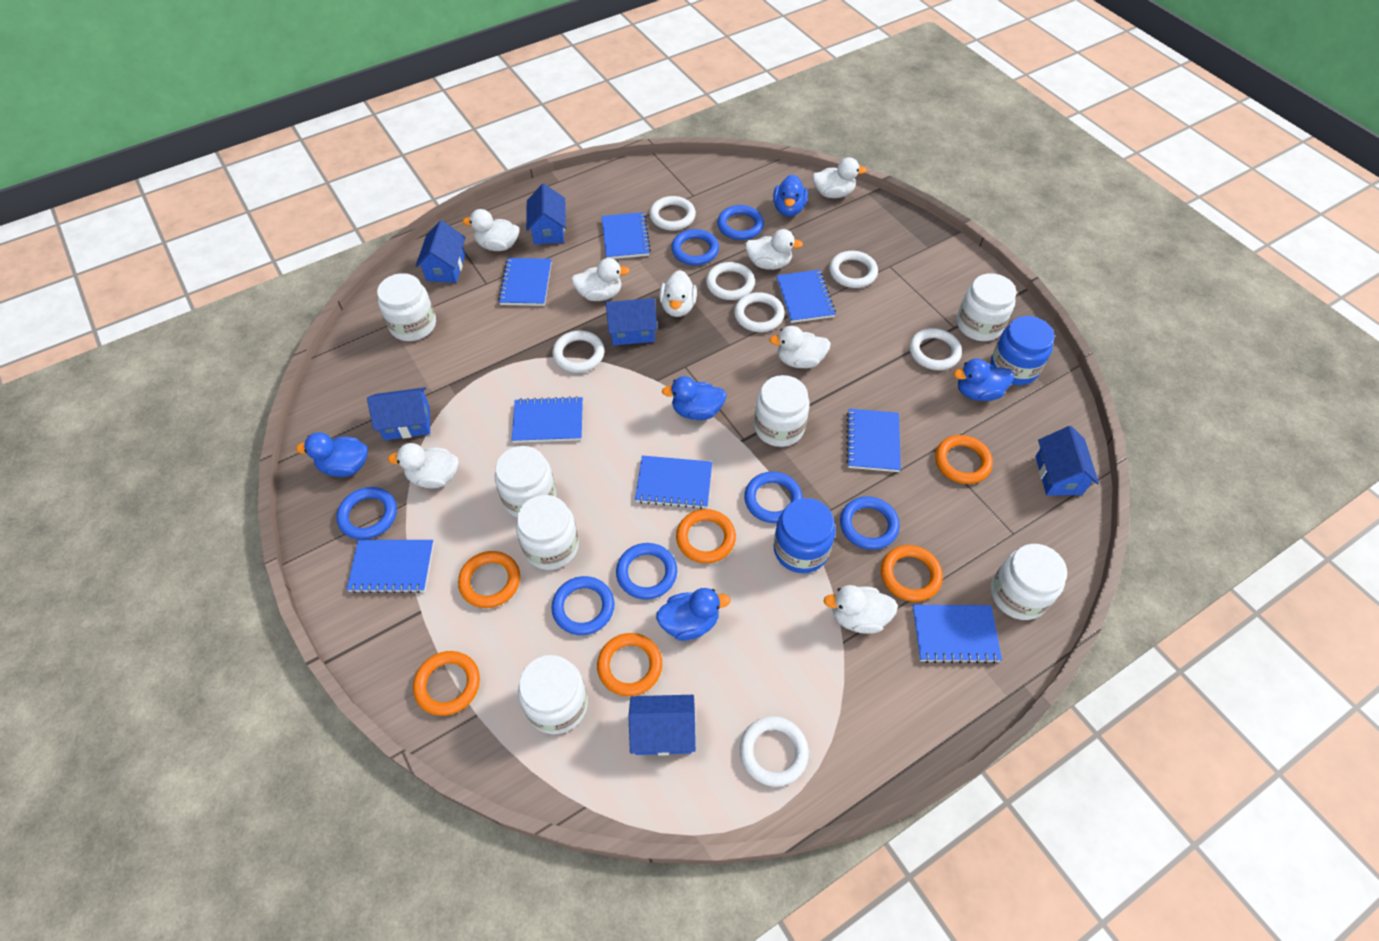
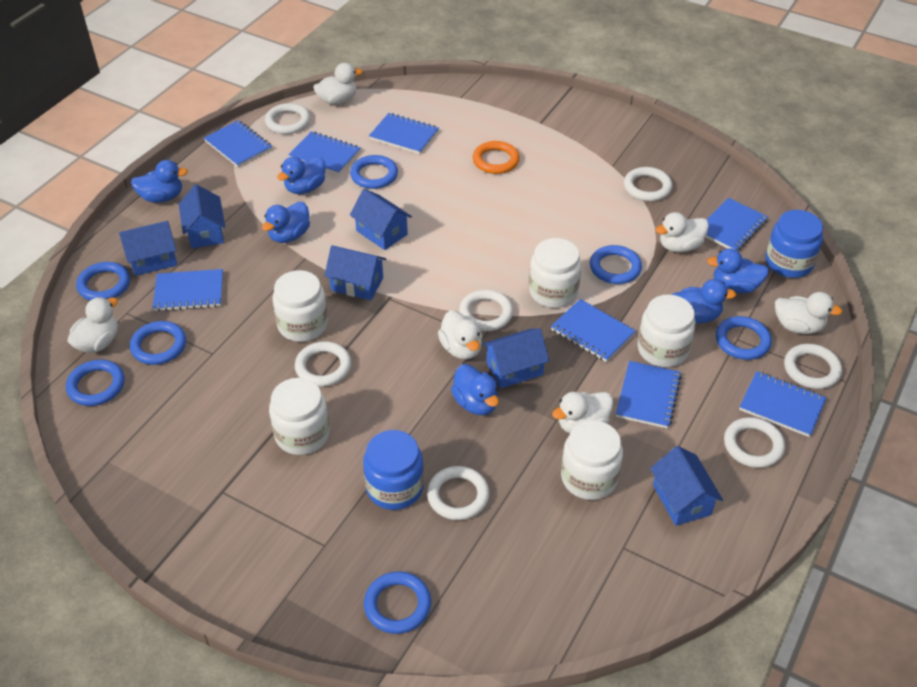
blue duck: 5 -> 6
orange ring: 6 -> 1
white duck: 8 -> 6
white jar: 7 -> 5

